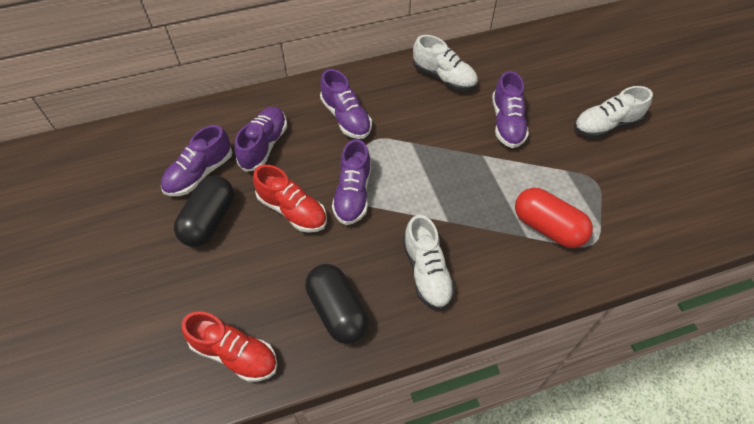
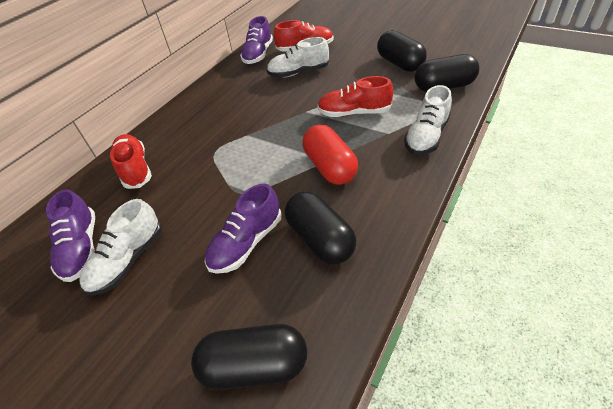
black capsule: 2 -> 4
purple shoe: 5 -> 3
red shoe: 2 -> 3

